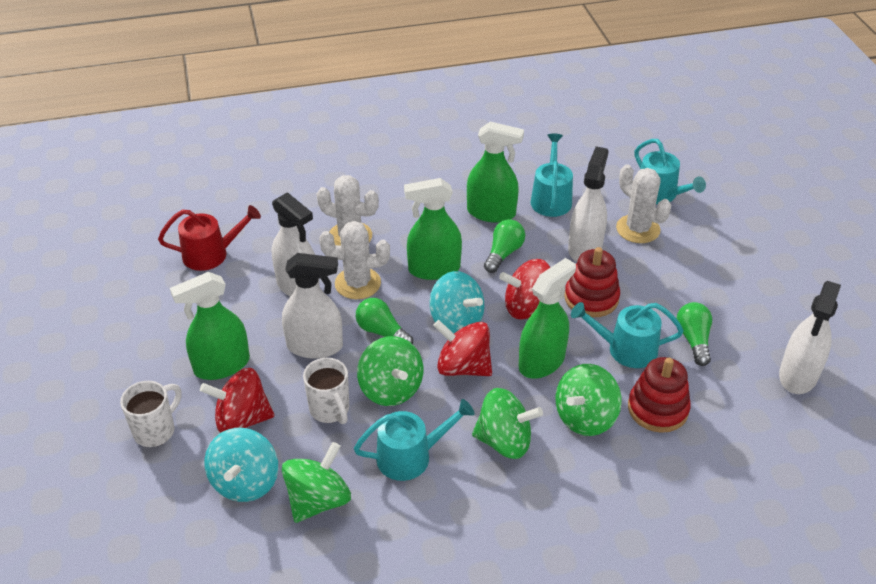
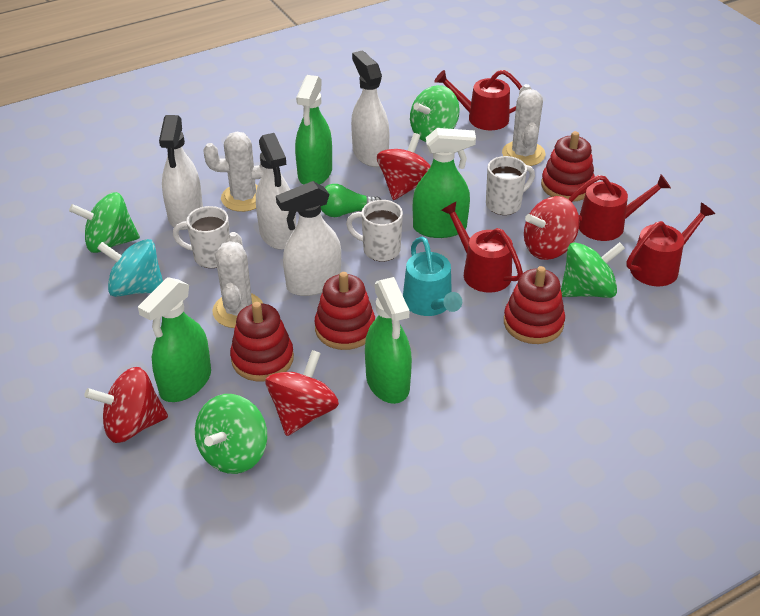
green light bulb: 3 -> 1
red spinning top: 3 -> 4
red stacking toy: 2 -> 4
red watering can: 1 -> 4
turquoise spinning top: 2 -> 1
turquoise watering can: 4 -> 1
white mug: 2 -> 3

